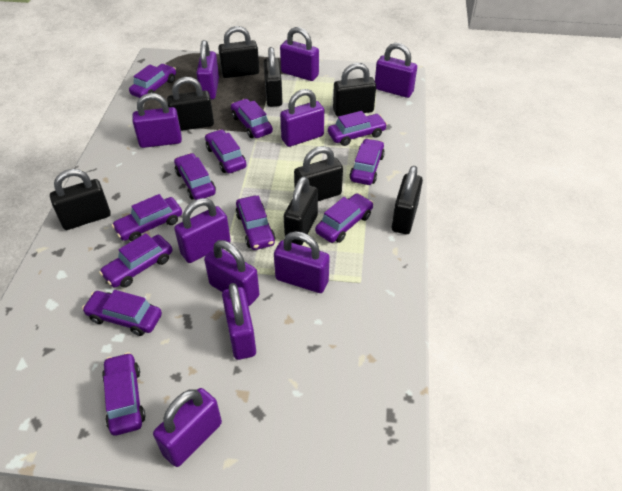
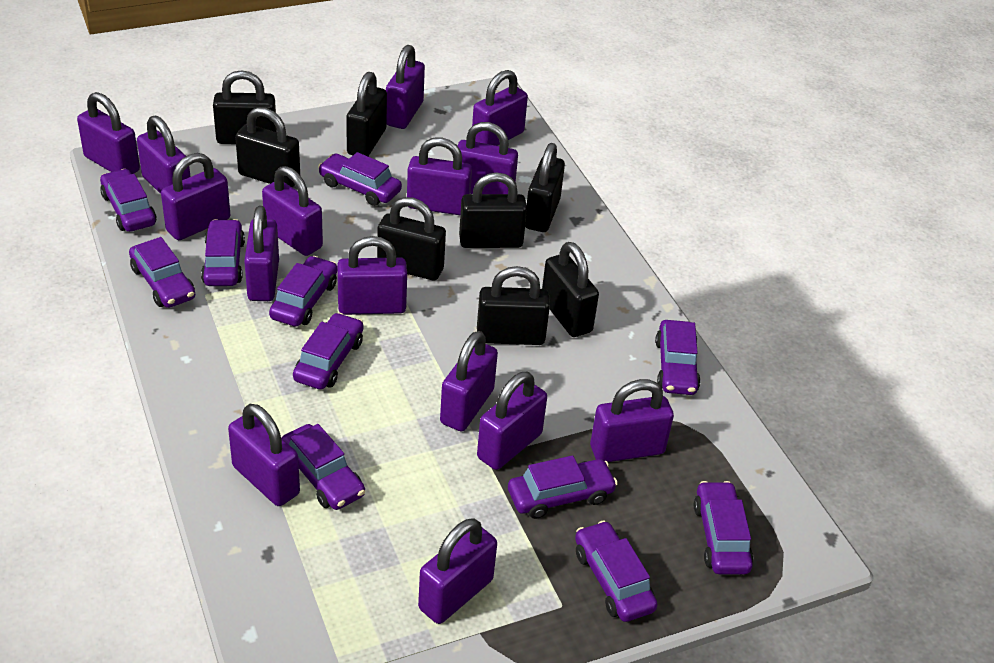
purple car: 12 -> 11
purple padlock: 10 -> 15

